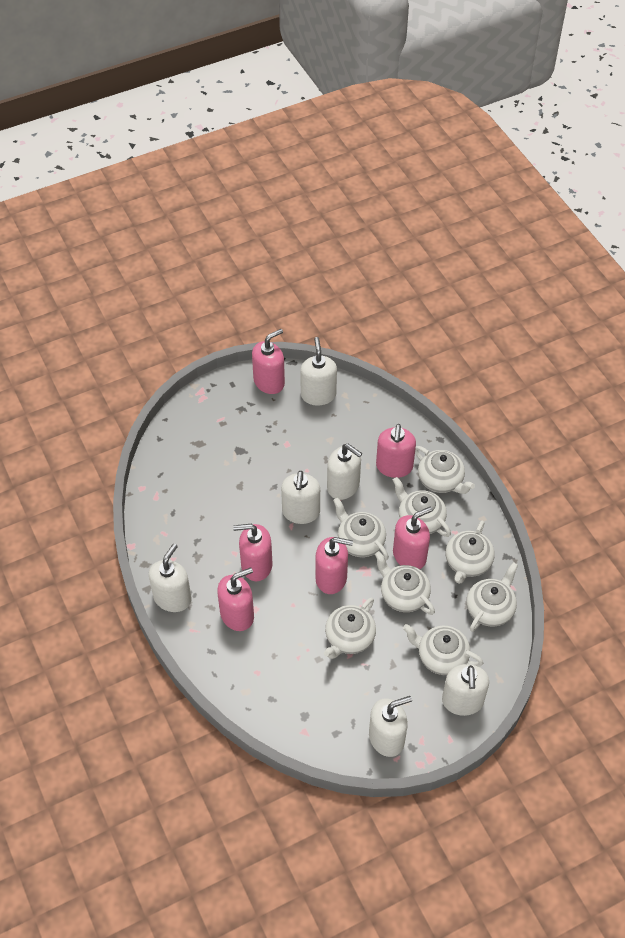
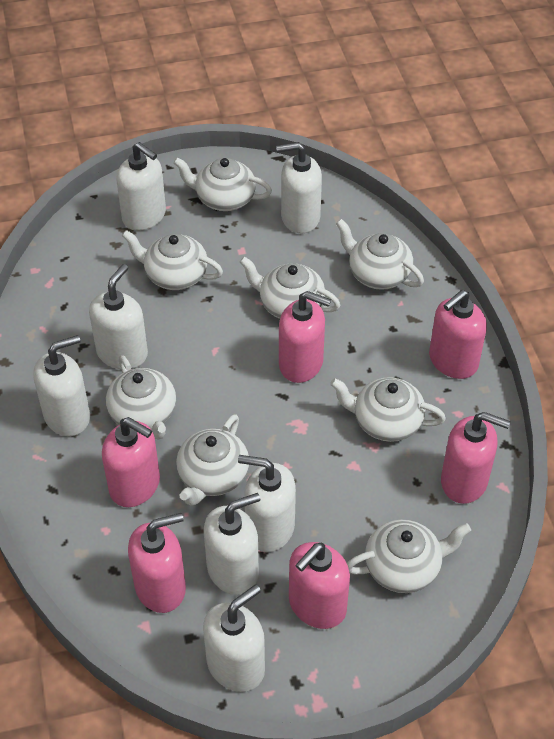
white soap dispenser: 6 -> 7

